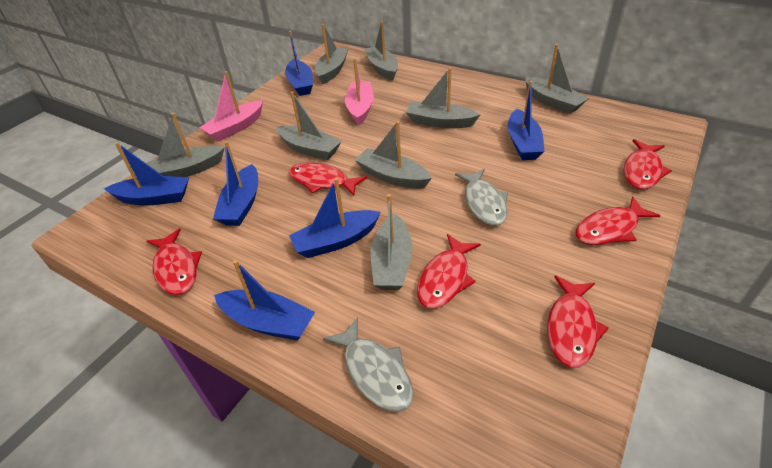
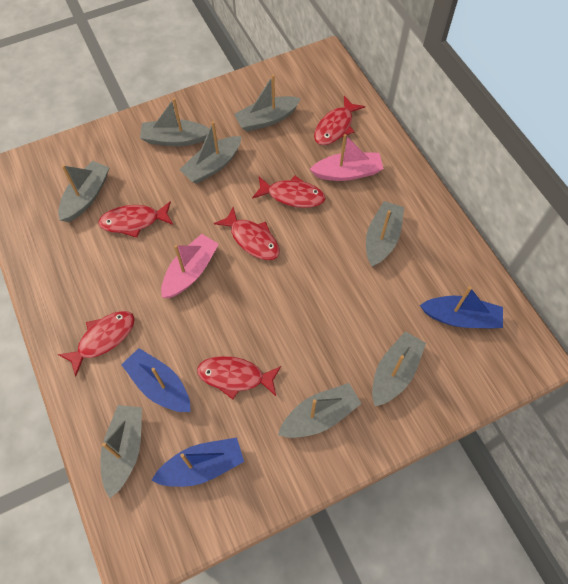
blue boat: 6 -> 3
grey fish: 2 -> 0

